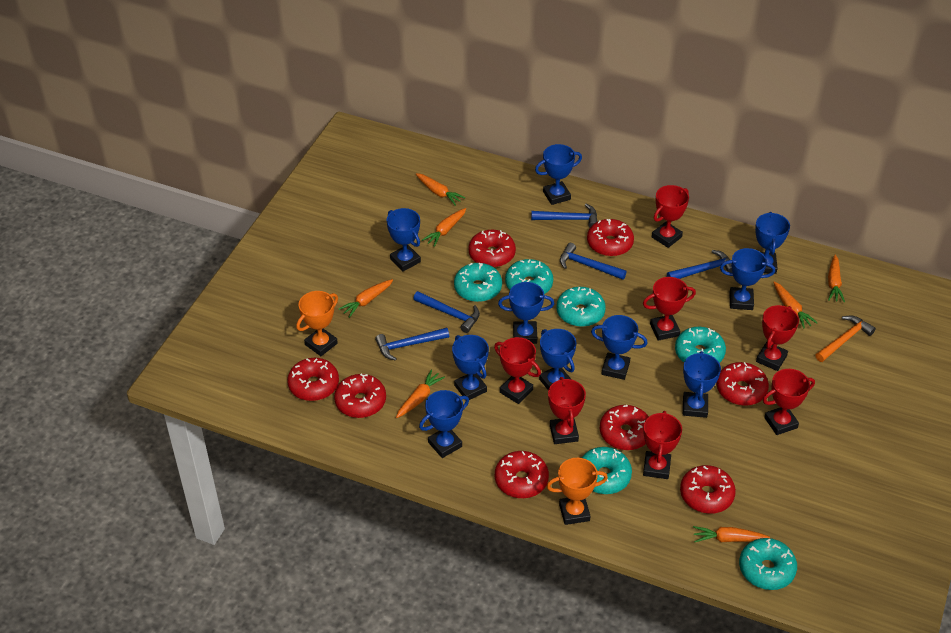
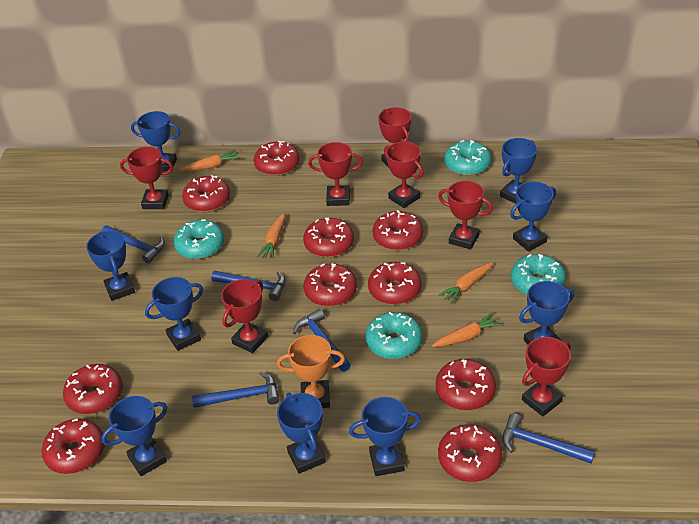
blue trophy: 10 -> 9
orange carrot: 7 -> 4
orange hammer: 1 -> 0
orange trophy: 2 -> 1
red donut: 8 -> 10
turquoise donut: 6 -> 4

